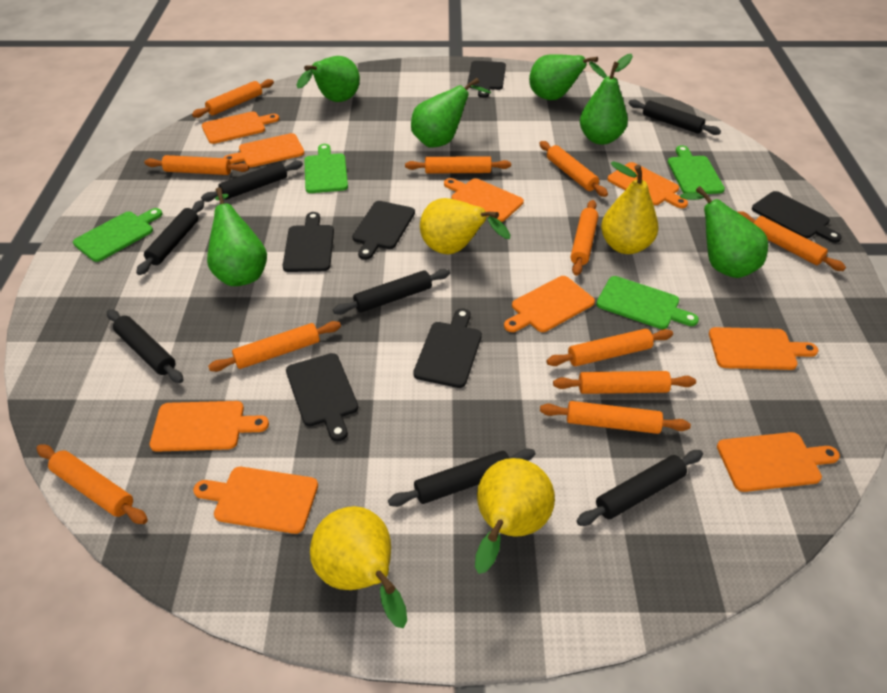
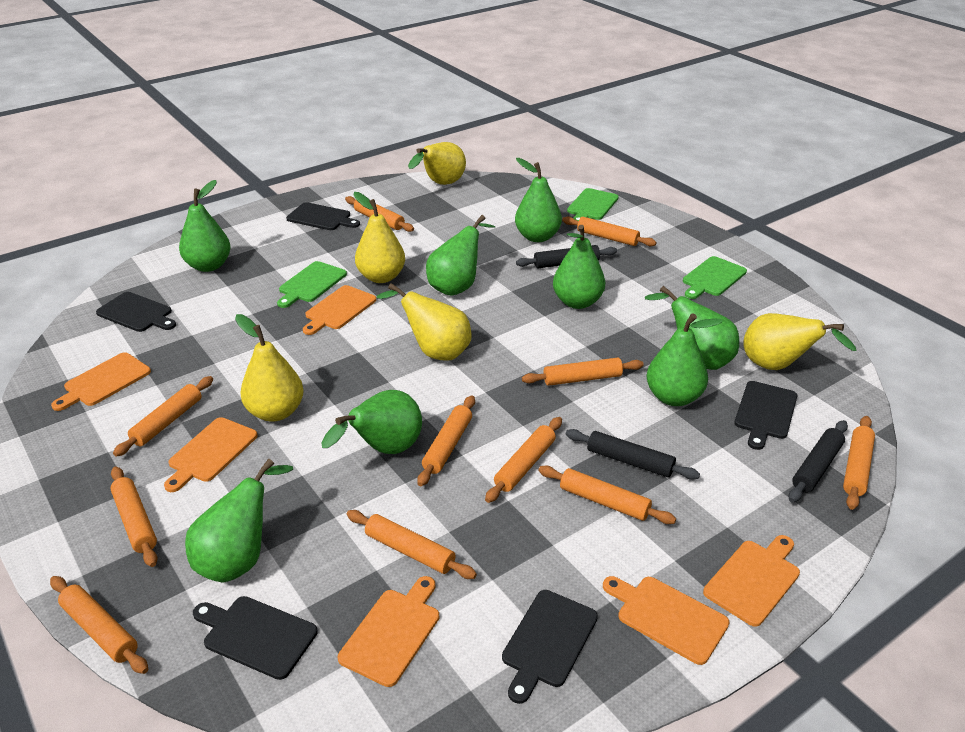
black cutting board: 6 -> 5
black rolling pin: 7 -> 3
green cutting board: 4 -> 3
green pear: 6 -> 8
orange cutting board: 9 -> 6
yellow pear: 4 -> 5

